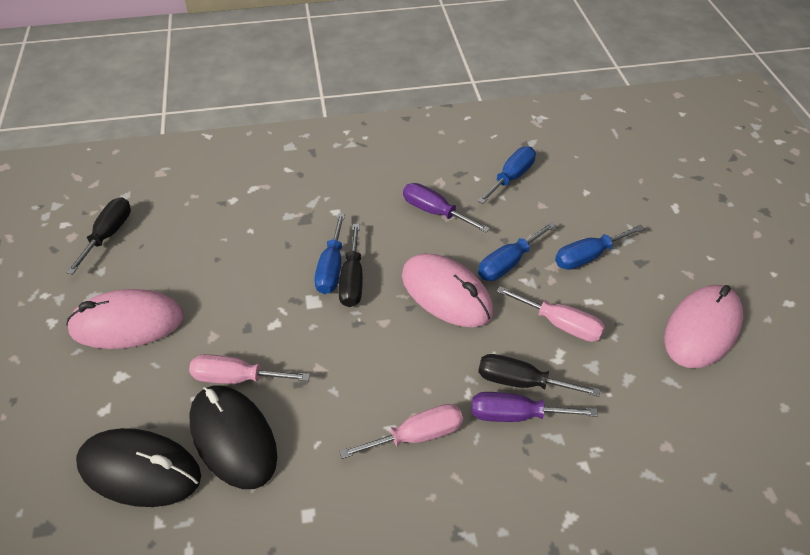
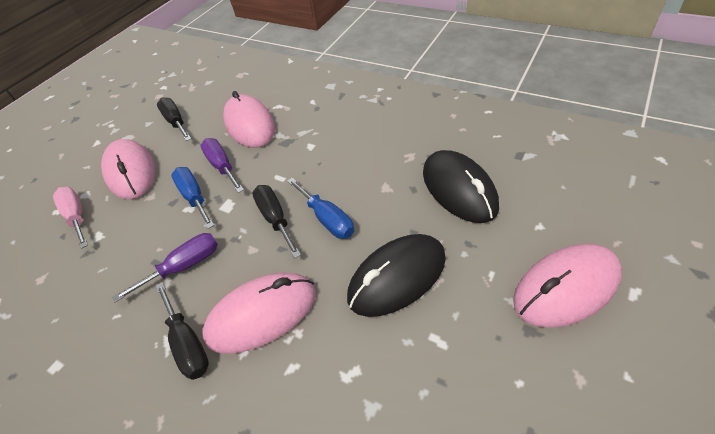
blue screwdriver: 4 -> 2
pink mouse: 3 -> 4
pink screwdriver: 3 -> 1

